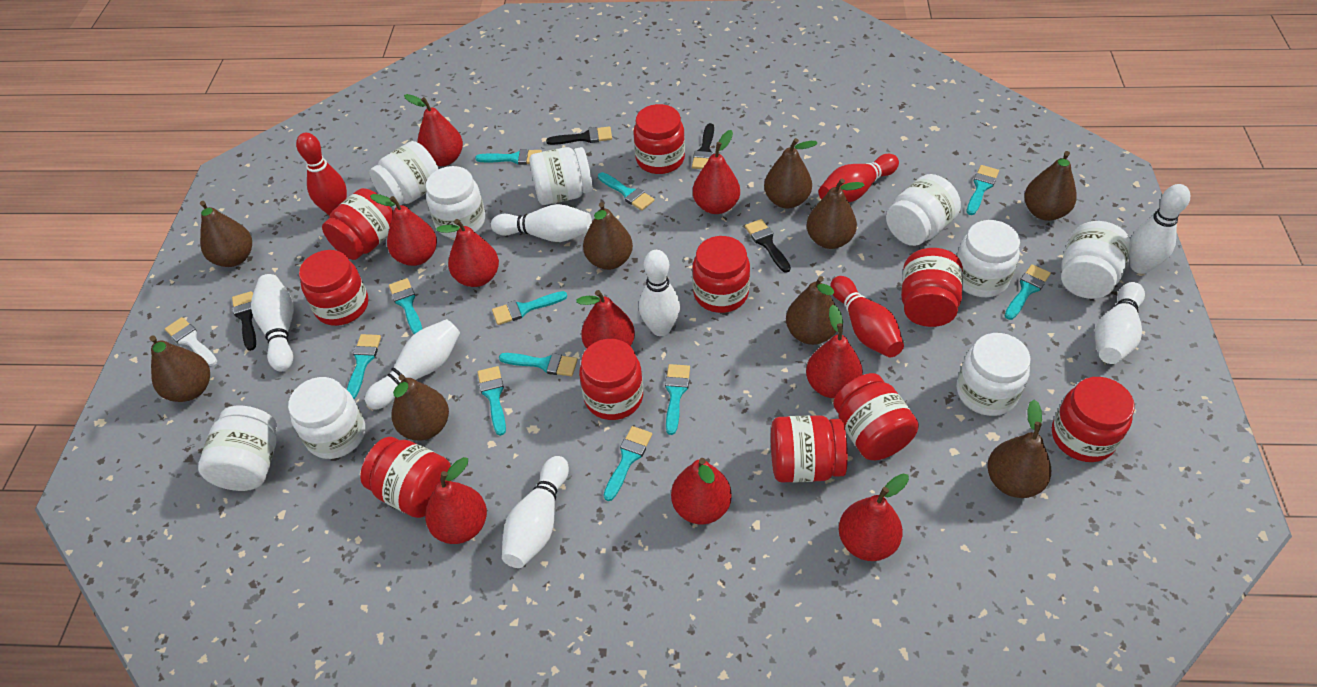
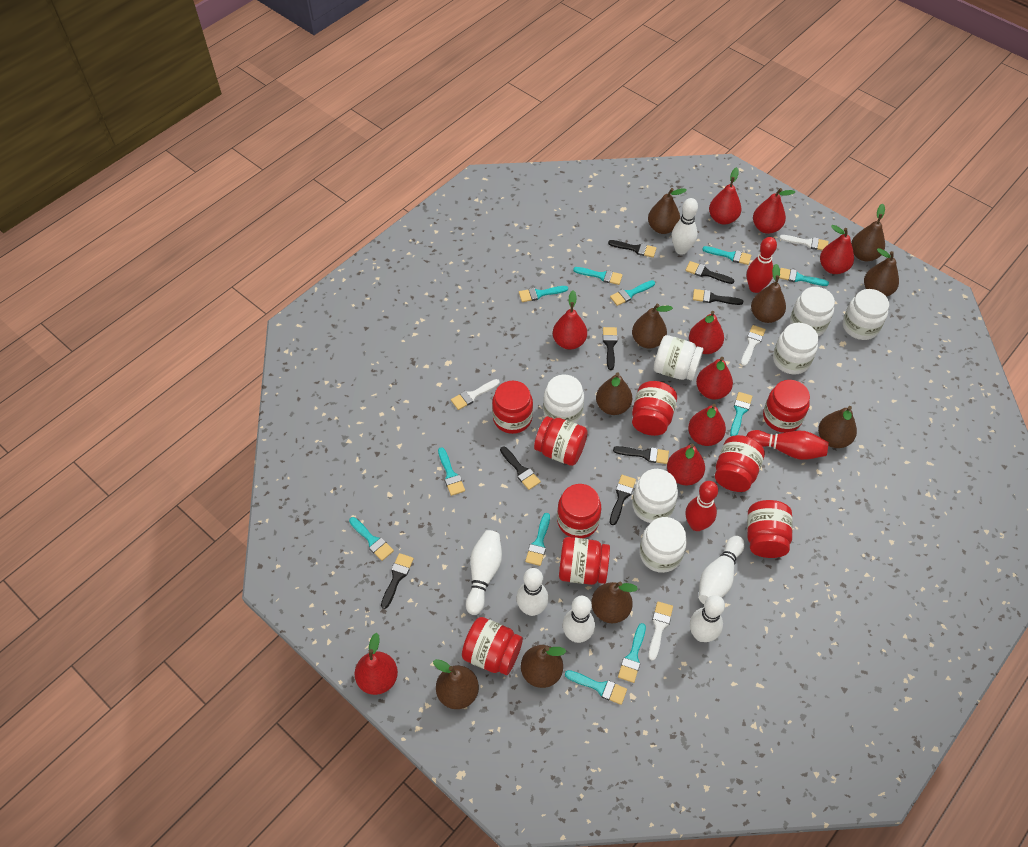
black brush: 4 -> 8
brown pear: 9 -> 10
red jar: 10 -> 9
white bowling pin: 7 -> 6
white brush: 1 -> 4
white jar: 9 -> 7

